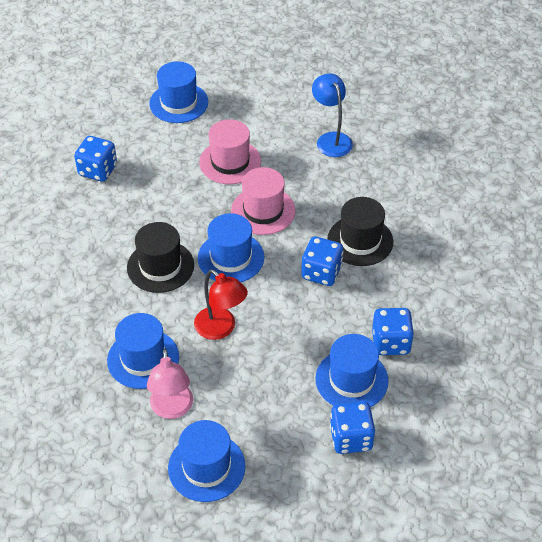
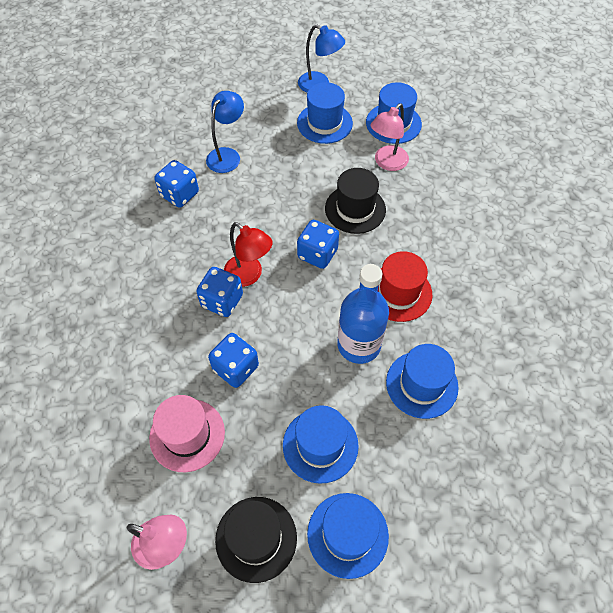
blue bottle: 0 -> 1
blue lamp: 1 -> 2
pink hat: 2 -> 1
pink lamp: 1 -> 2
red hat: 0 -> 1

